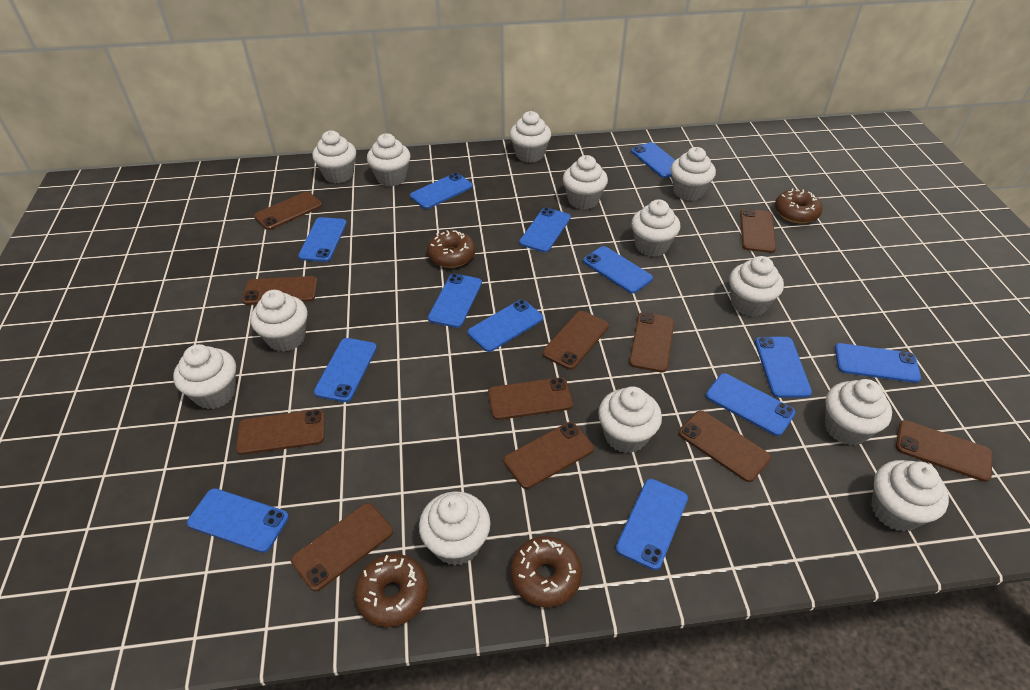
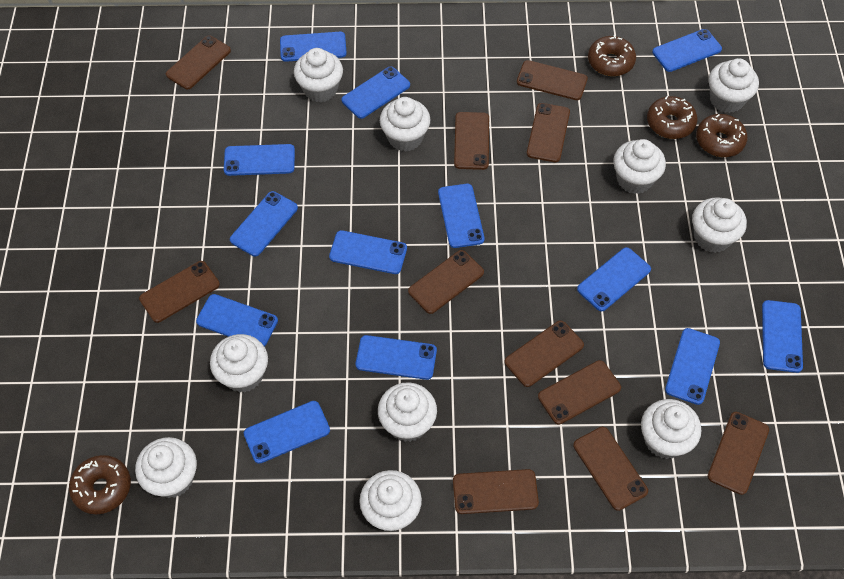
white cupcake: 13 -> 10

